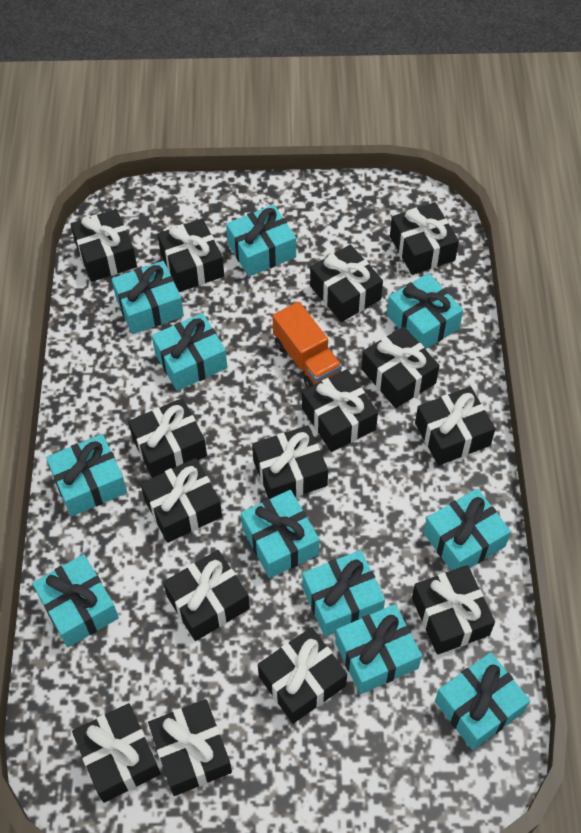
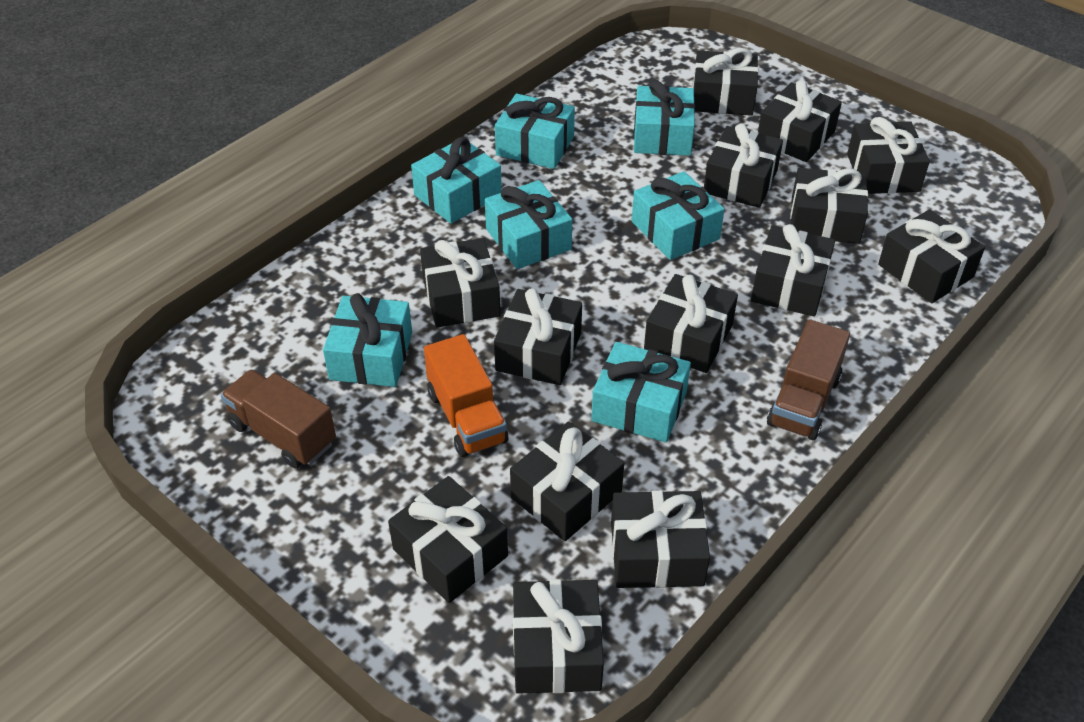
black gift: 15 -> 14
brown truck: 0 -> 2
turquoise gift: 11 -> 7

